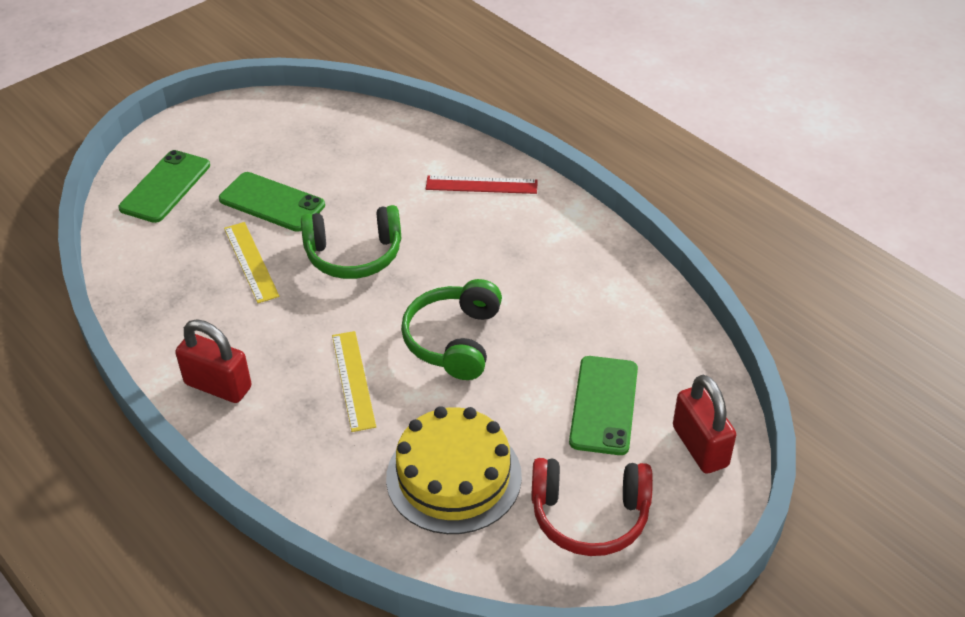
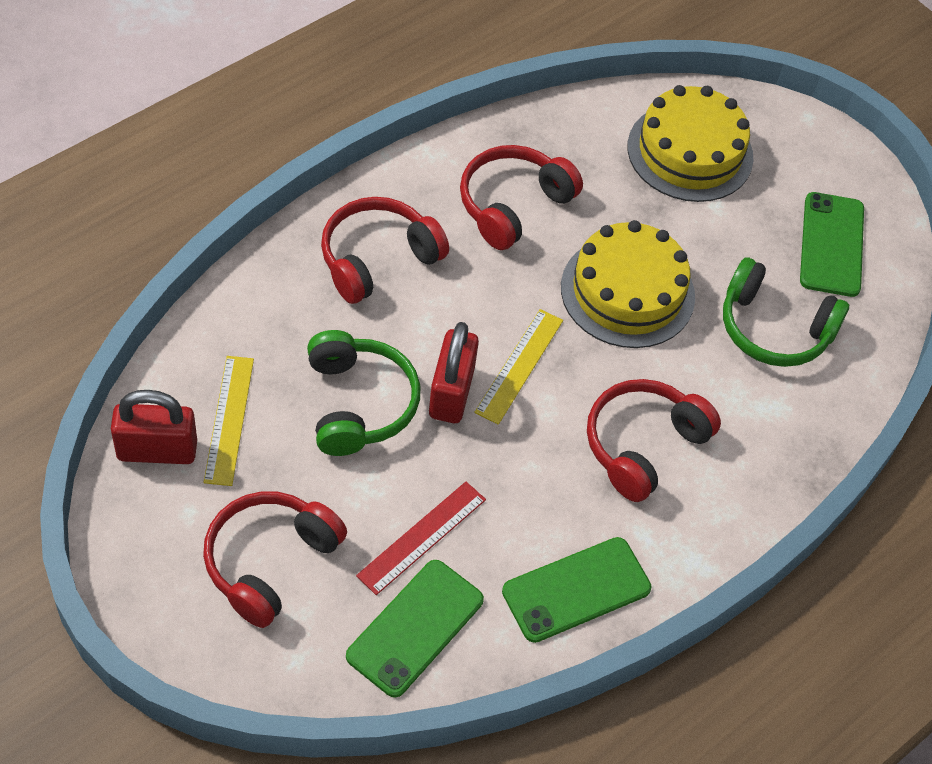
red headphones: 1 -> 4
yellow cake: 1 -> 2

